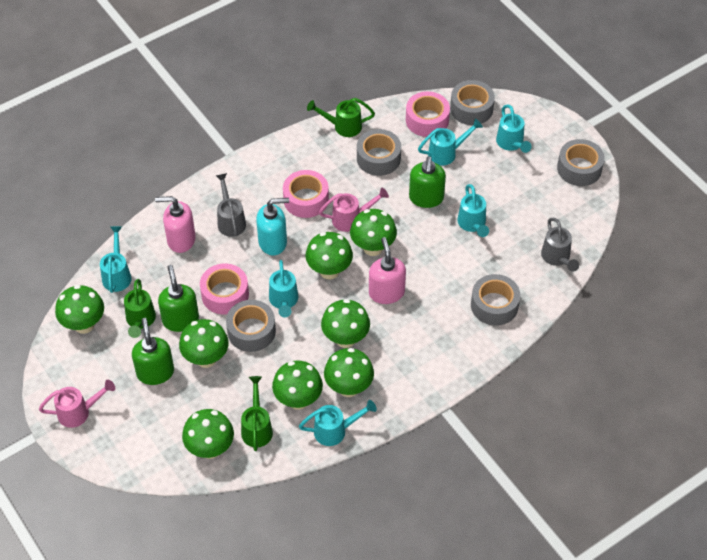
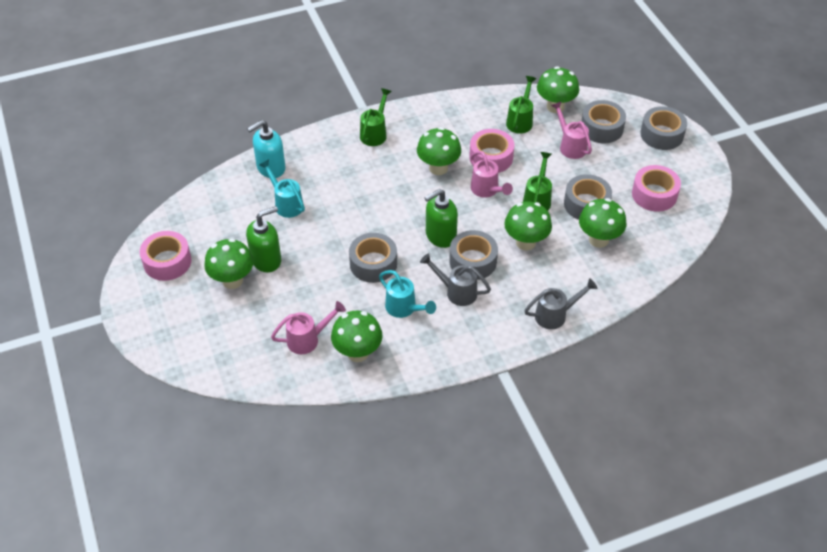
green mushroom: 8 -> 6
green soap dispenser: 3 -> 2
pink soap dispenser: 2 -> 0
pink watering can: 2 -> 3
turquoise watering can: 6 -> 2

